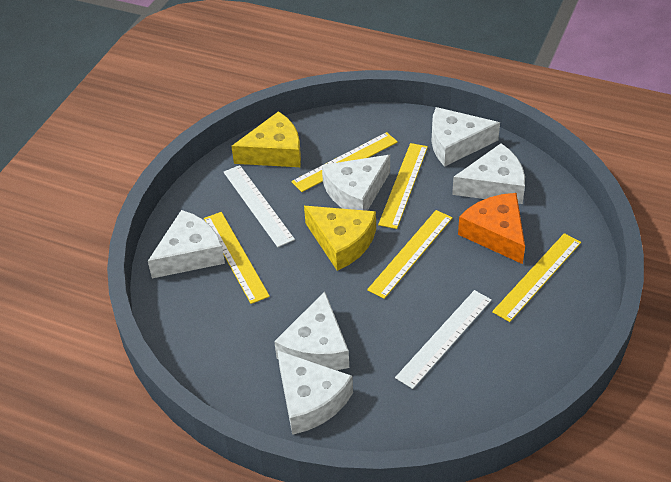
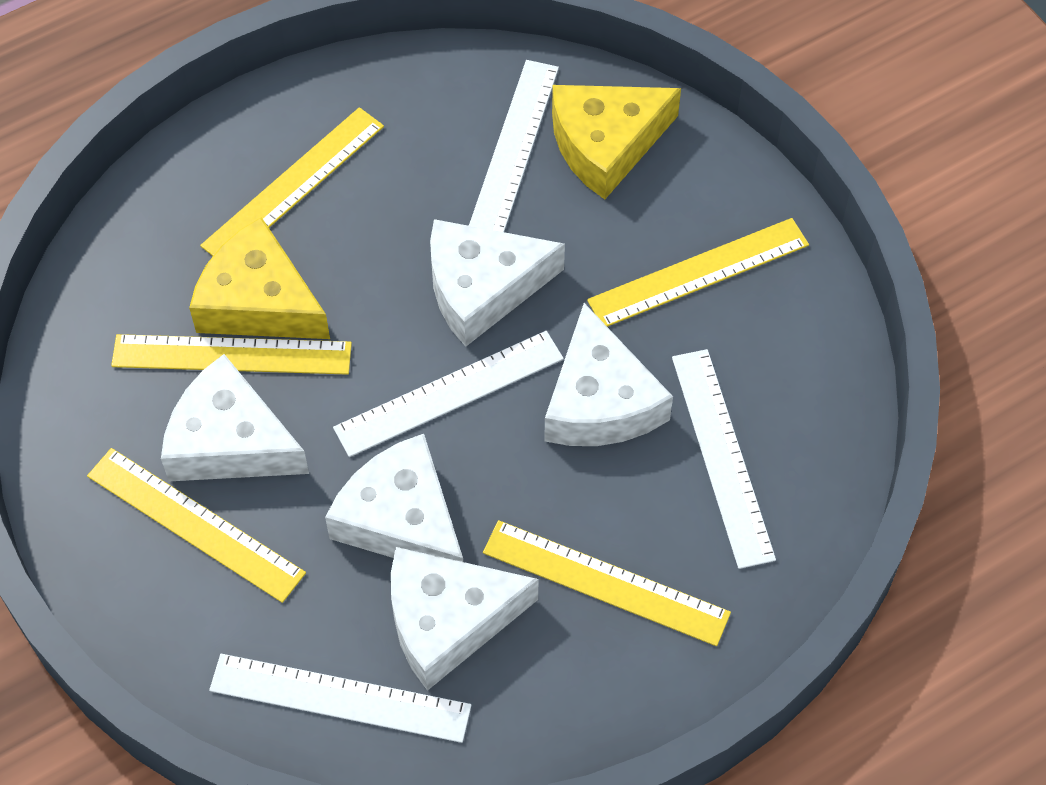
orange cheese: 1 -> 0
white cheese: 6 -> 5
white ruler: 2 -> 4

